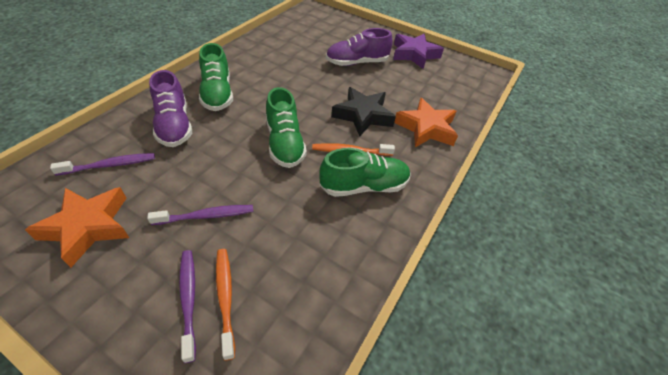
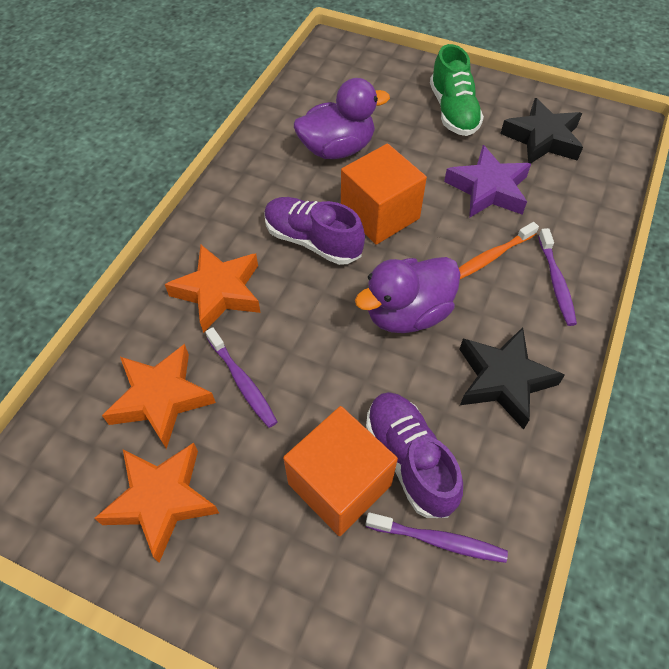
black star: 1 -> 2
green shoe: 3 -> 1
orange cube: 0 -> 2
orange star: 2 -> 3
orange toothbrush: 2 -> 1
purple duck: 0 -> 2

